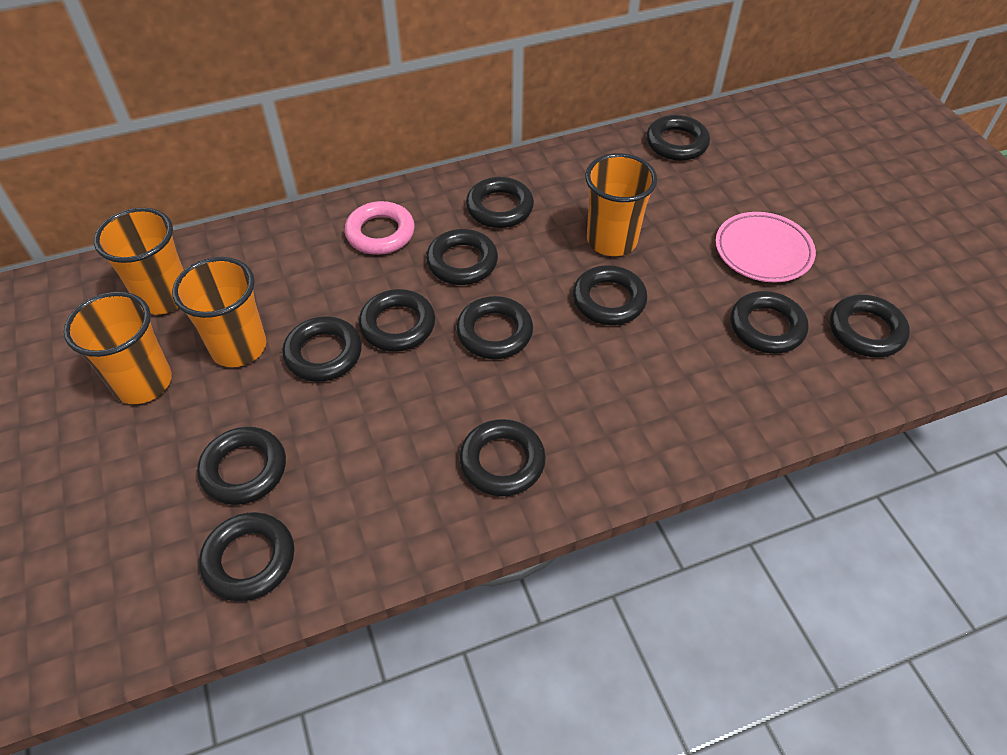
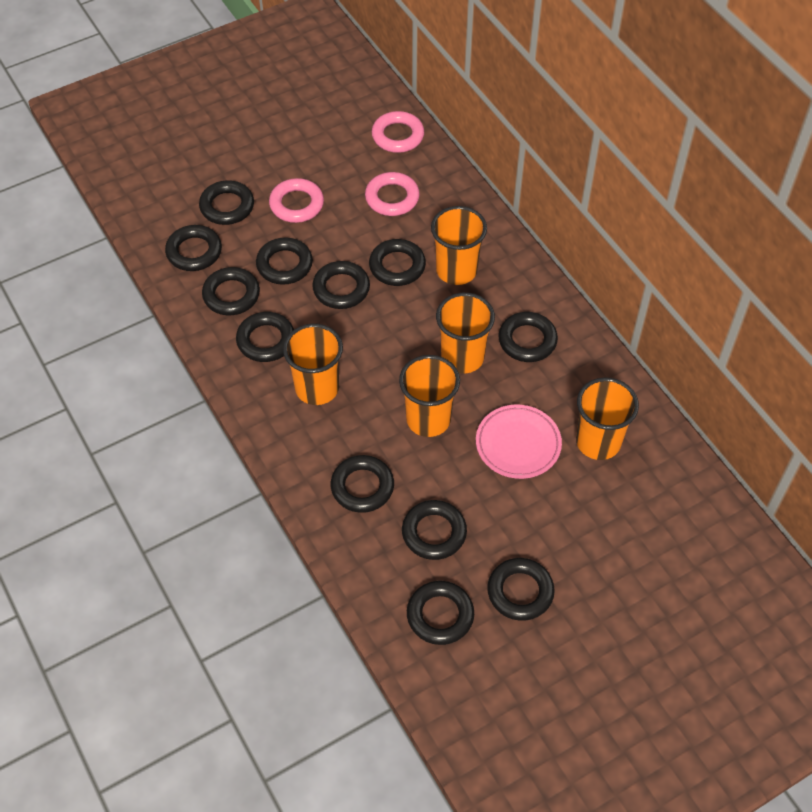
orange cup: 4 -> 5
pink ring: 1 -> 3

